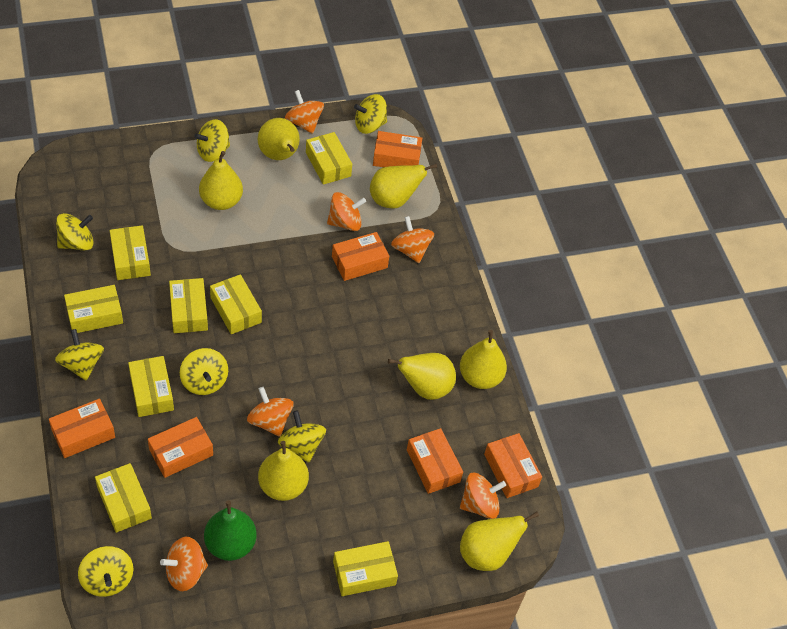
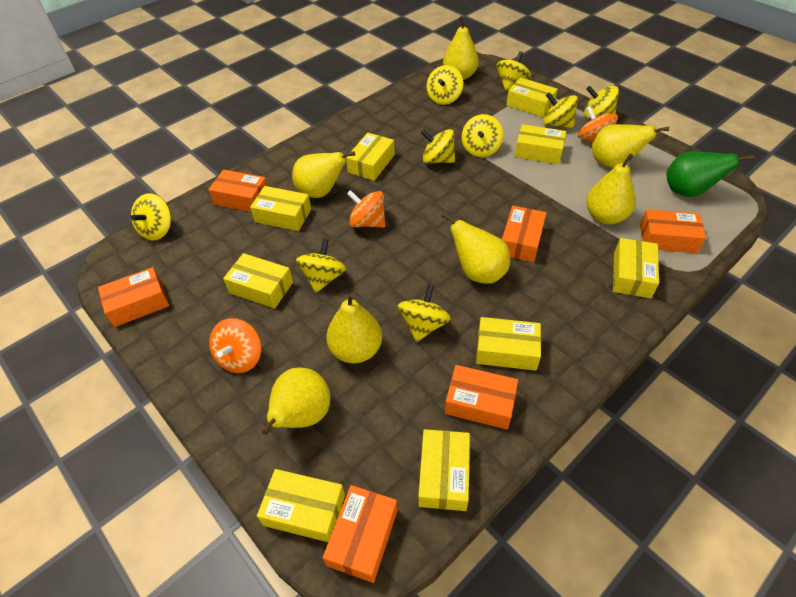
orange spinning top: 6 -> 3
yellow box: 8 -> 9
yellow spinning top: 7 -> 9

